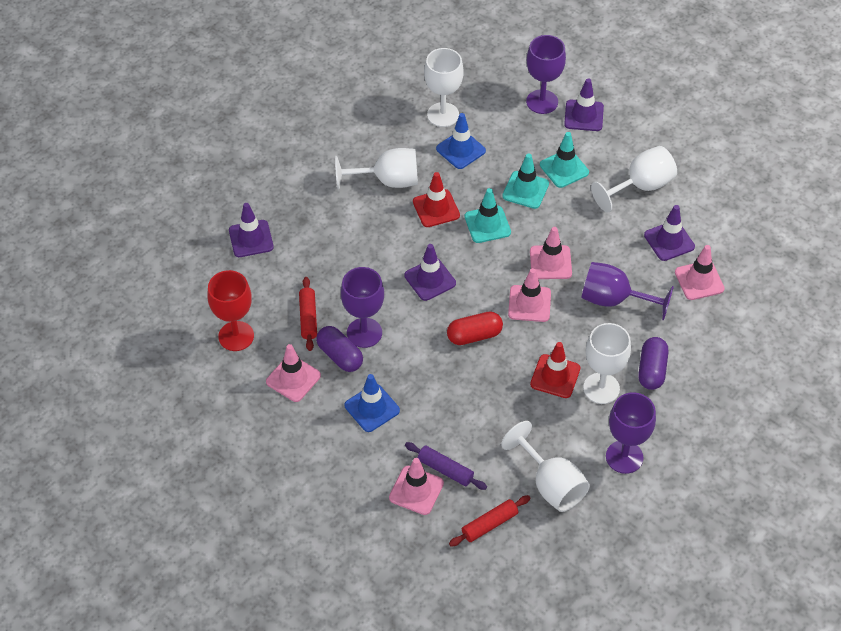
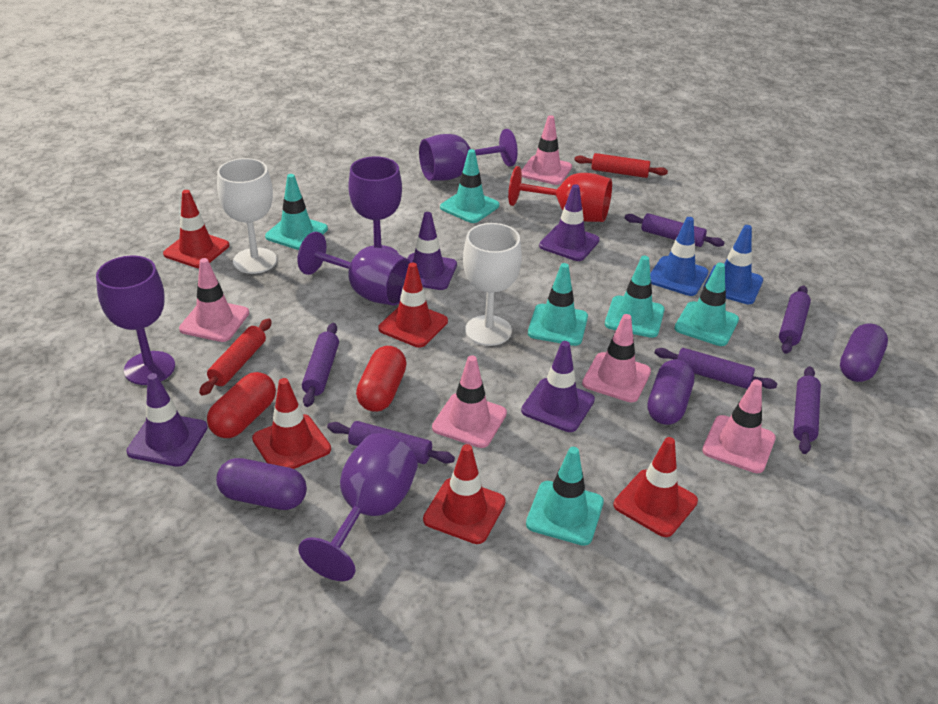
purple capsule: 2 -> 3
purple goblet: 4 -> 5
purple rolling pin: 1 -> 6
red capsule: 1 -> 2
red traffic cone: 2 -> 5
turquoise traffic cone: 3 -> 6
white goblet: 5 -> 2

